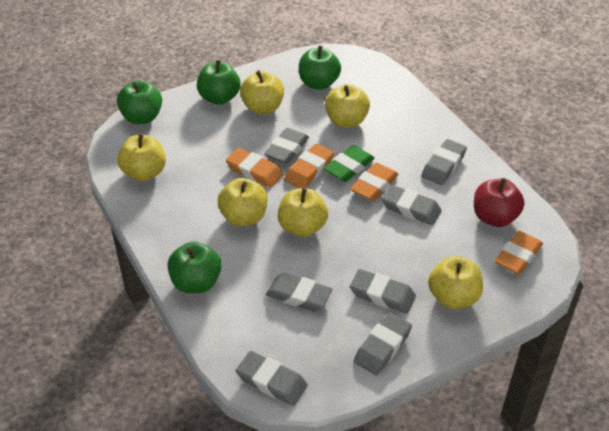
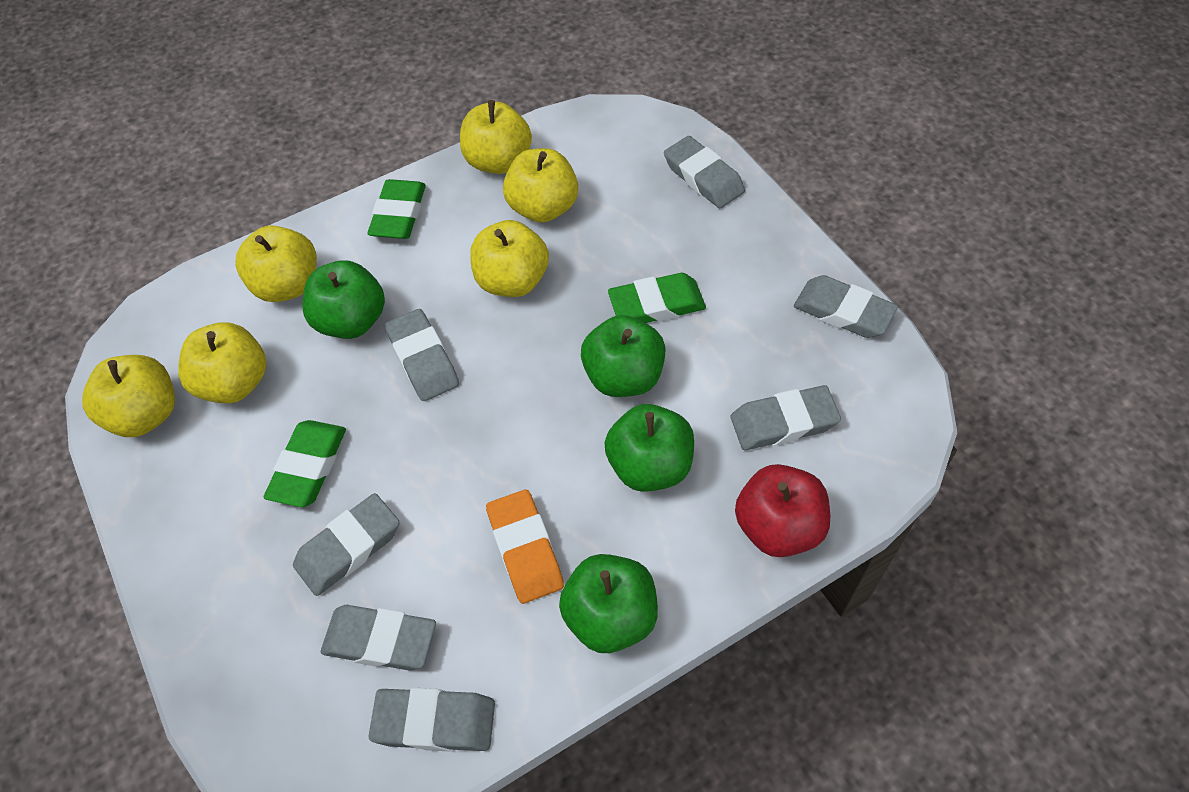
green eraser: 1 -> 3
orange eraser: 4 -> 1

